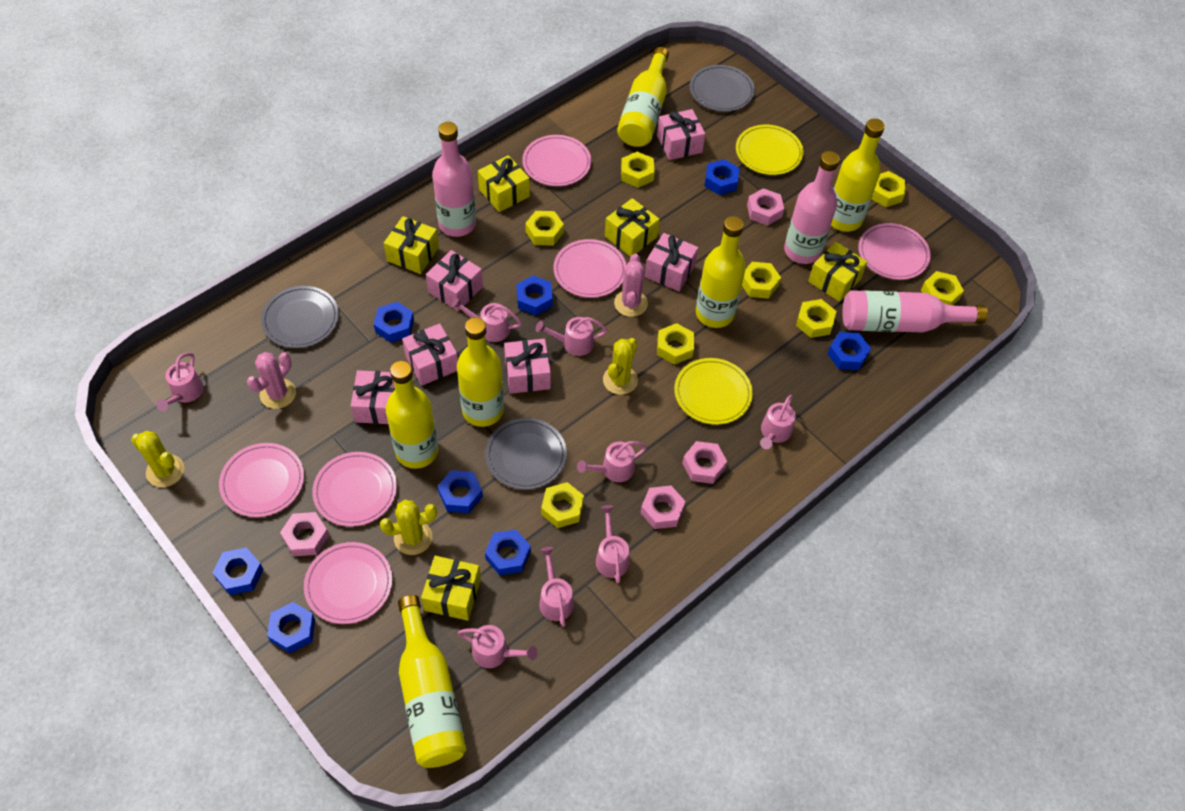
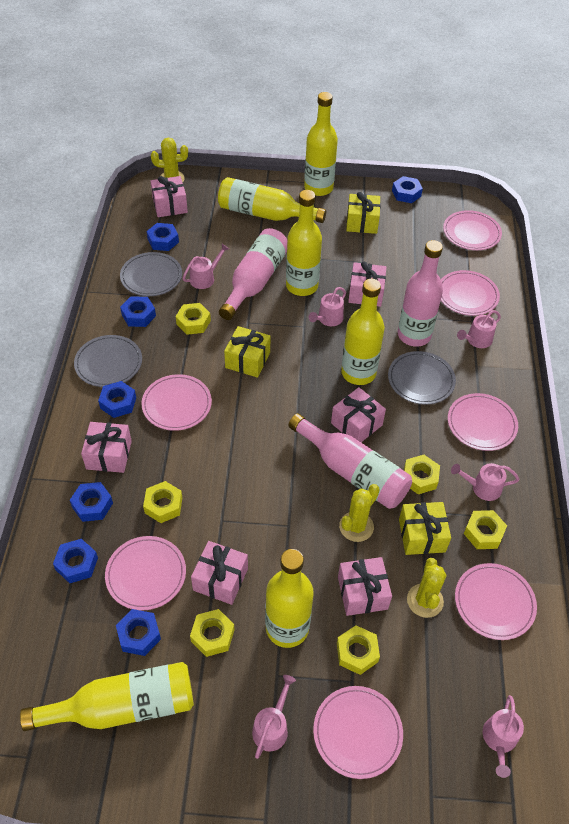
blue nut: 8 -> 7
pink cactus: 2 -> 0
pink nut: 4 -> 0
pink plate: 6 -> 7
pink watering can: 8 -> 6
yellow gift: 5 -> 3
yellow nut: 8 -> 6
yellow plate: 2 -> 0

